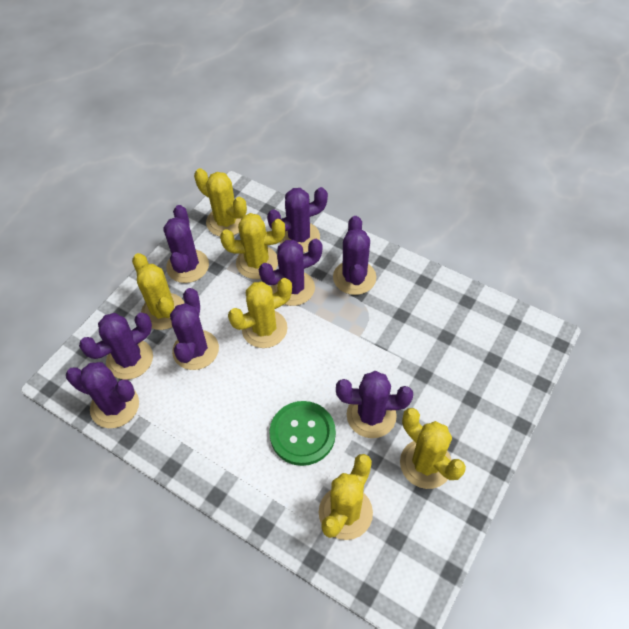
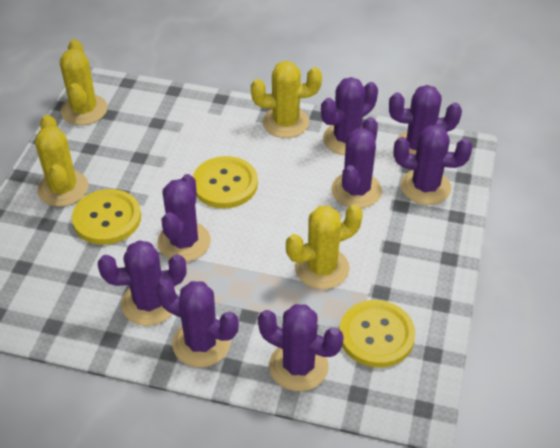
green button: 1 -> 0
yellow button: 0 -> 3
yellow cactus: 6 -> 4

